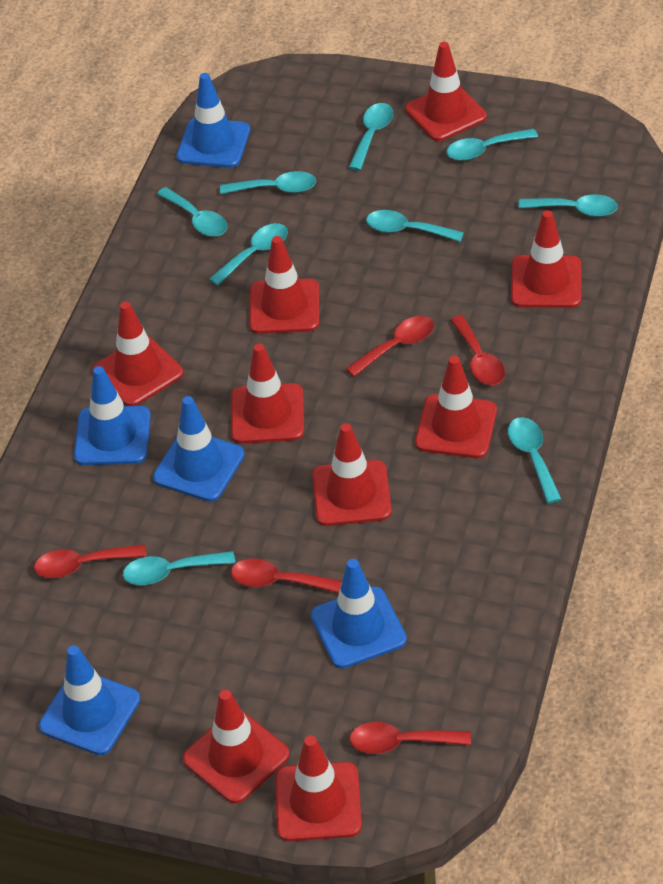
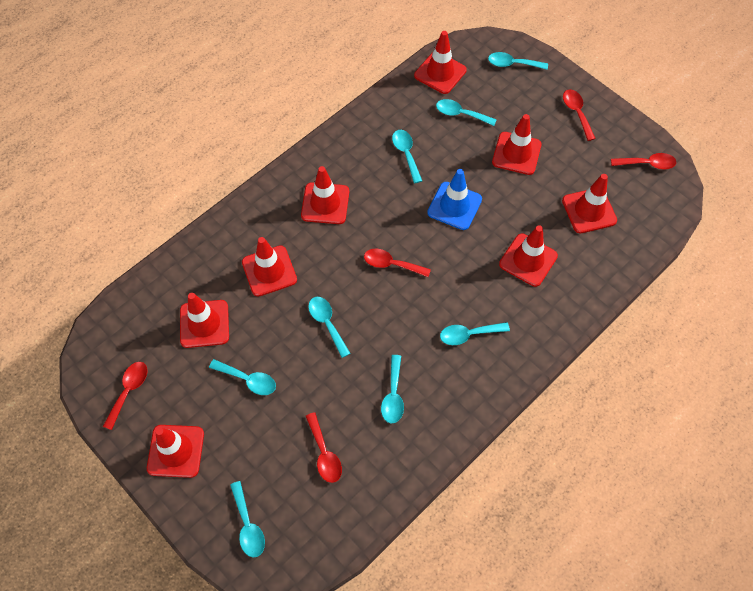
blue traffic cone: 5 -> 1
red traffic cone: 9 -> 8
turquoise spoon: 9 -> 8

